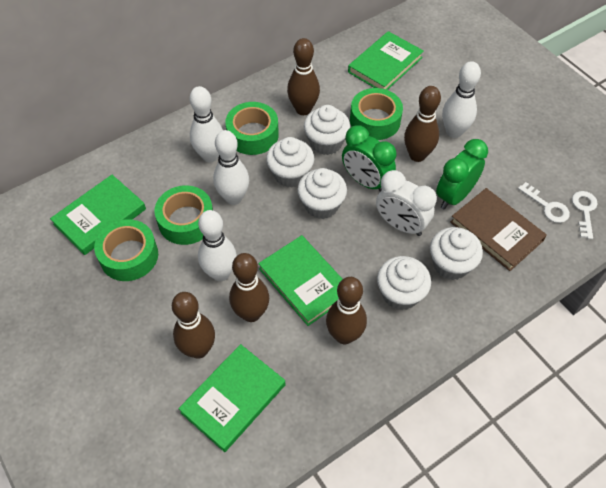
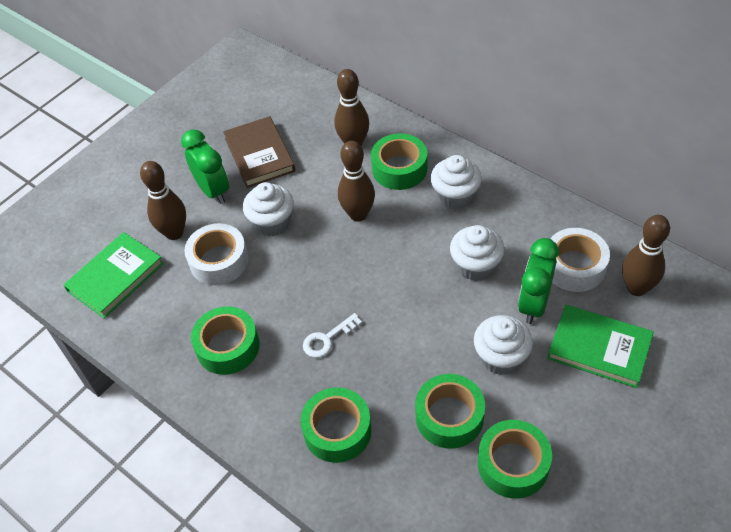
brown bowling pin: 5 -> 4
green book: 4 -> 2
green tape: 4 -> 5
white bowling pin: 4 -> 0
white clock: 1 -> 0
white cupcake: 5 -> 4
white key: 2 -> 1
white tape: 0 -> 2

